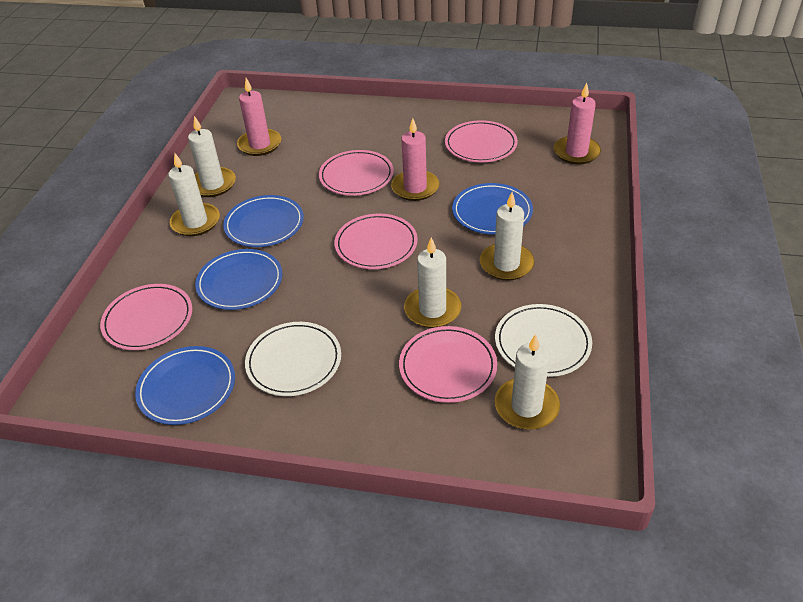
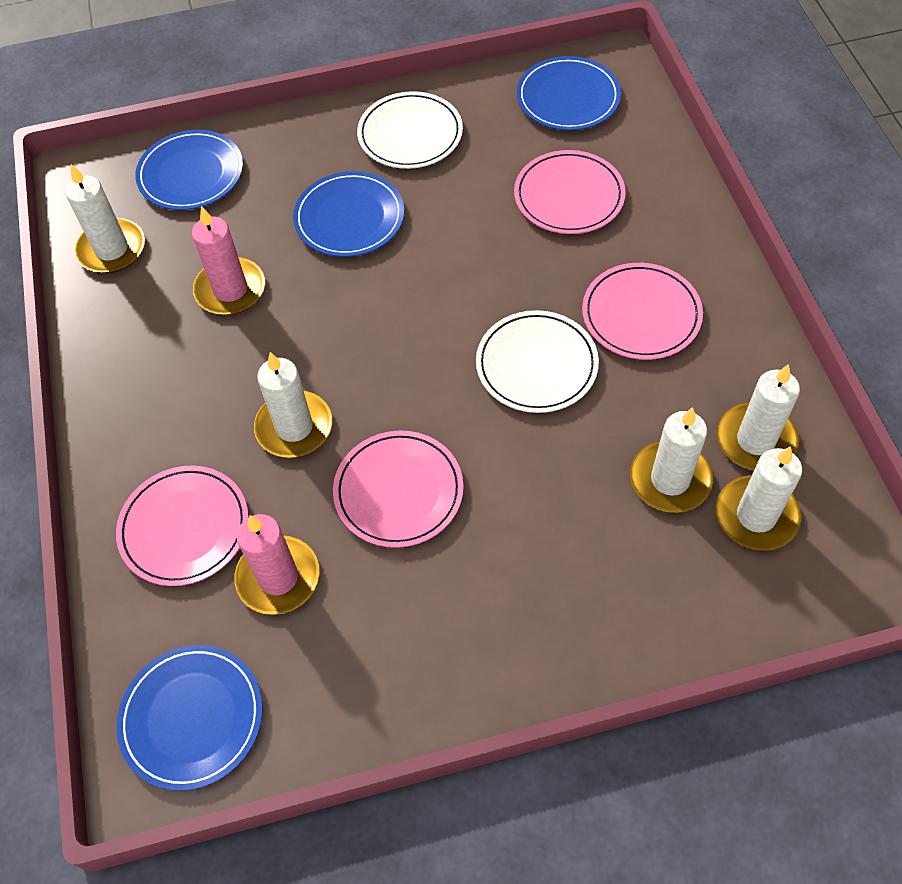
pink candle: 3 -> 2
pink plate: 5 -> 4

